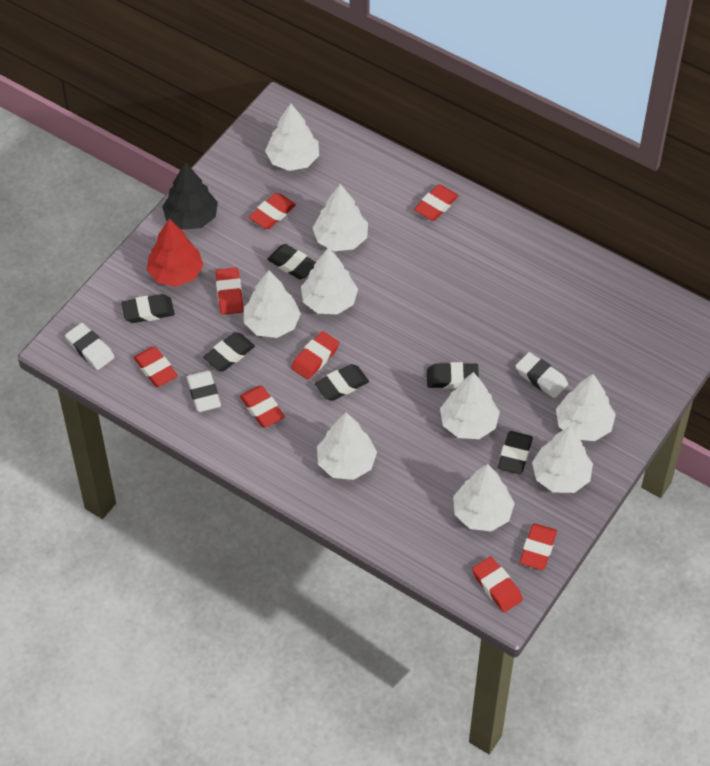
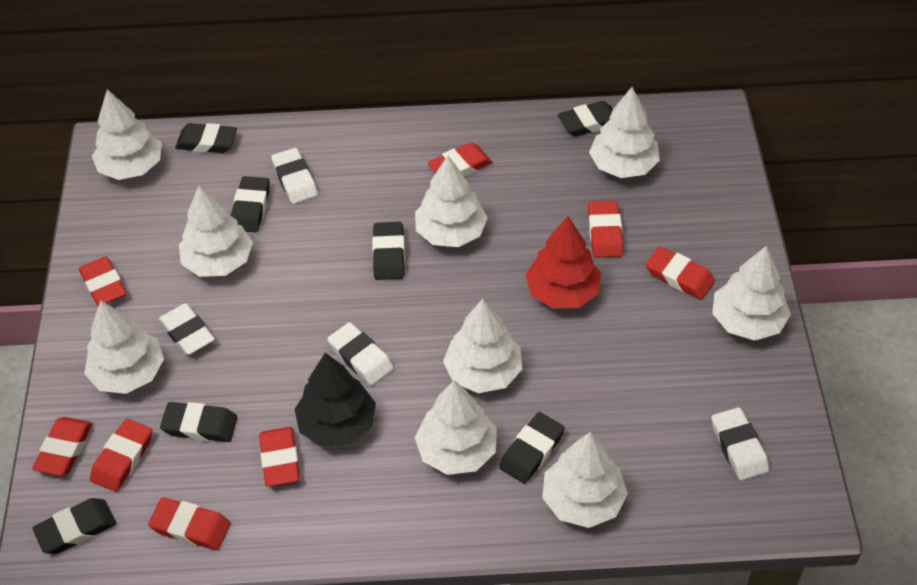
black eraser: 6 -> 7
white eraser: 3 -> 4

